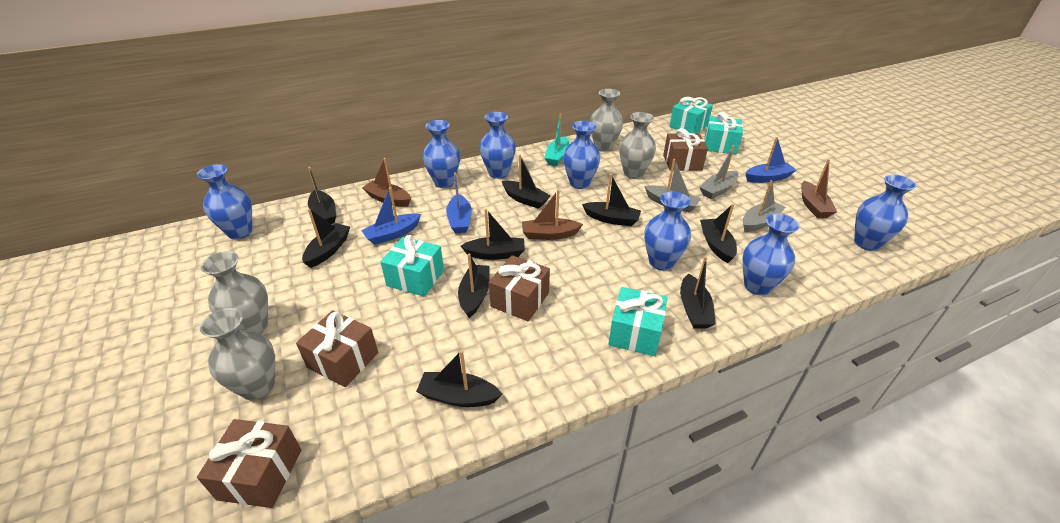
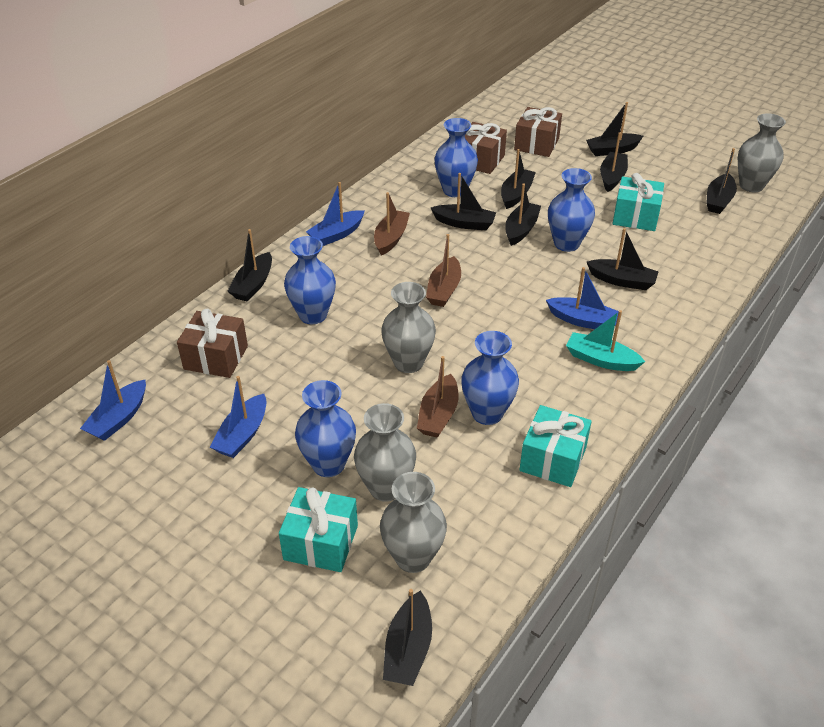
blue boat: 3 -> 4
blue vase: 7 -> 5
brown gift: 4 -> 3
grey boat: 3 -> 0
turquoise gift: 4 -> 3

